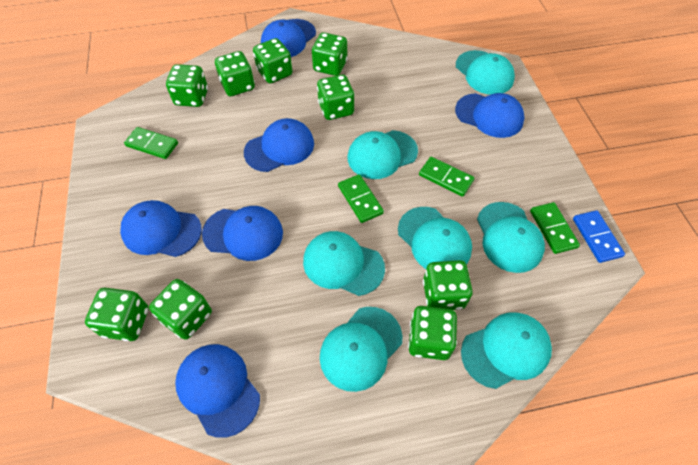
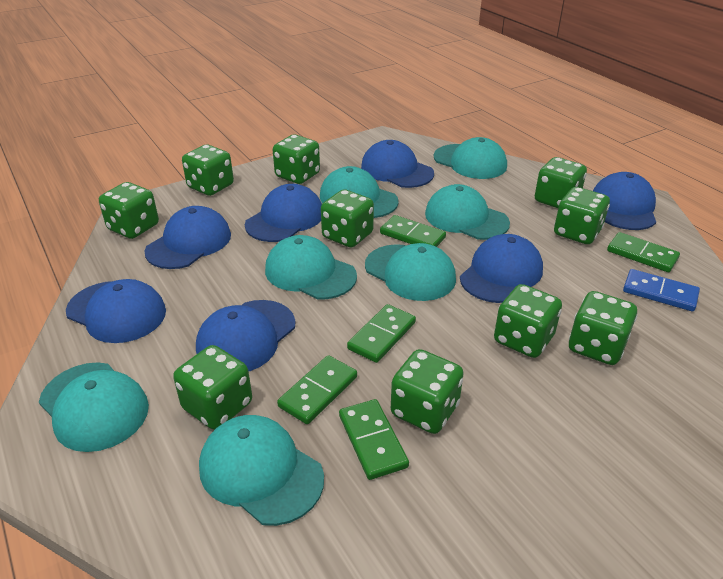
blue cap: 6 -> 7
green dice: 9 -> 10
green domino: 4 -> 5

